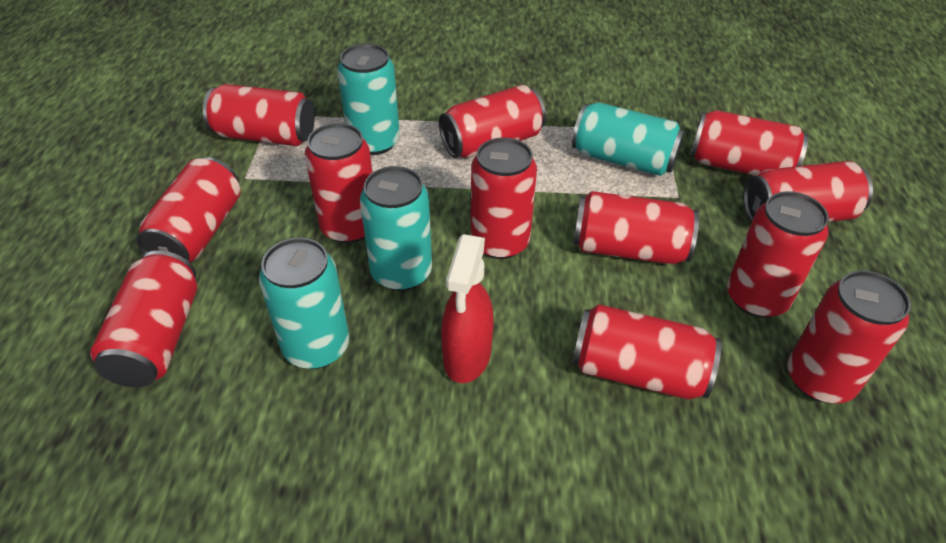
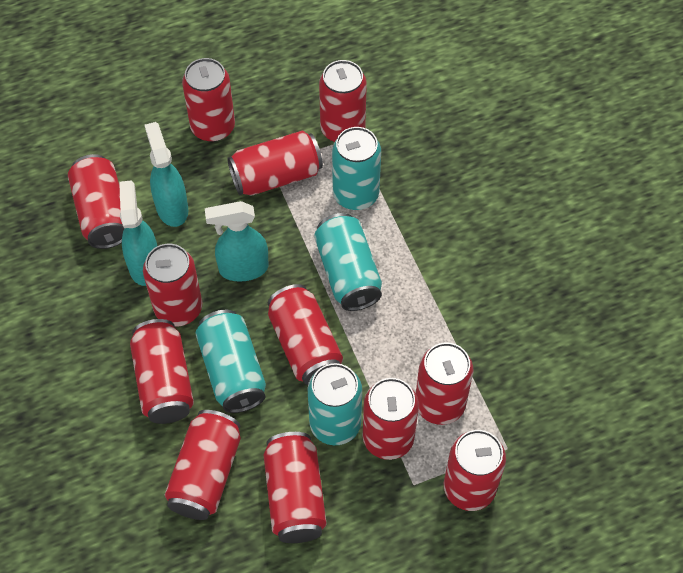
red spray bottle: 1 -> 0
turquoise spray bottle: 0 -> 3

